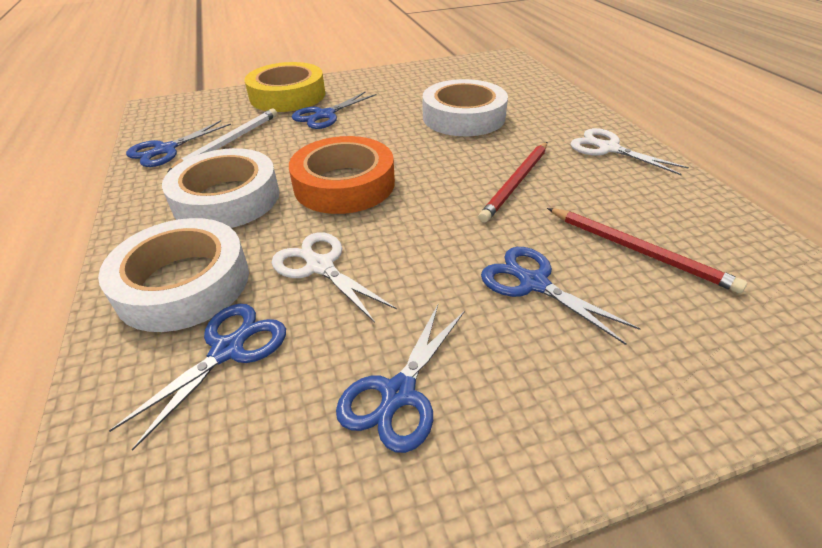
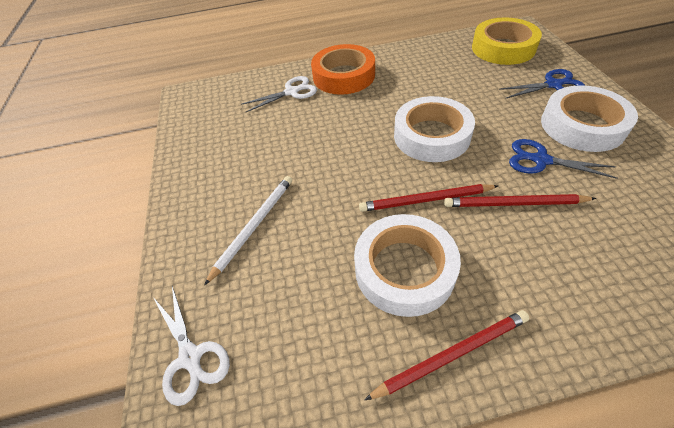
blue scissors: 5 -> 2
red pencil: 2 -> 3

